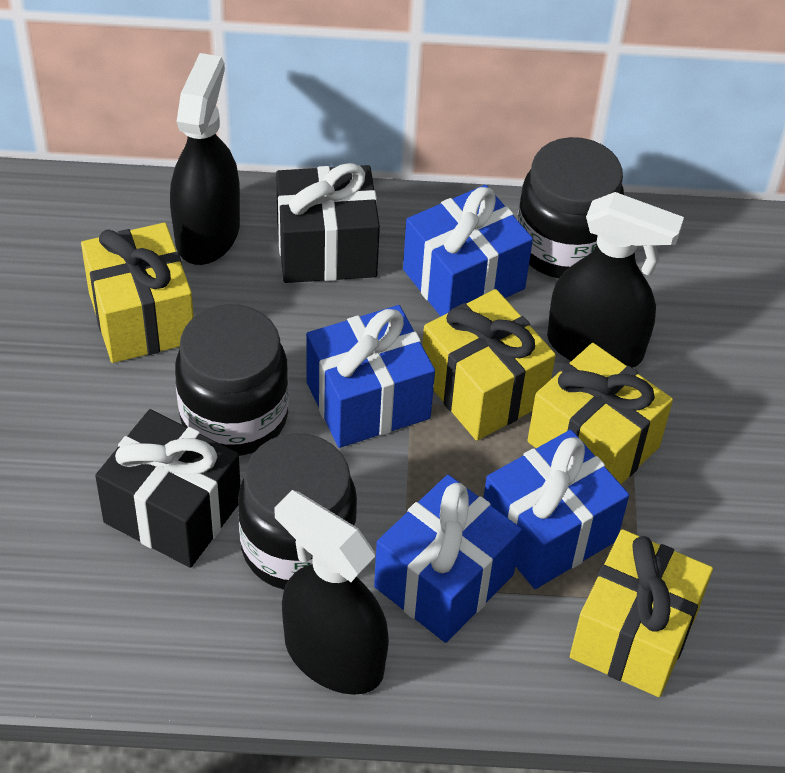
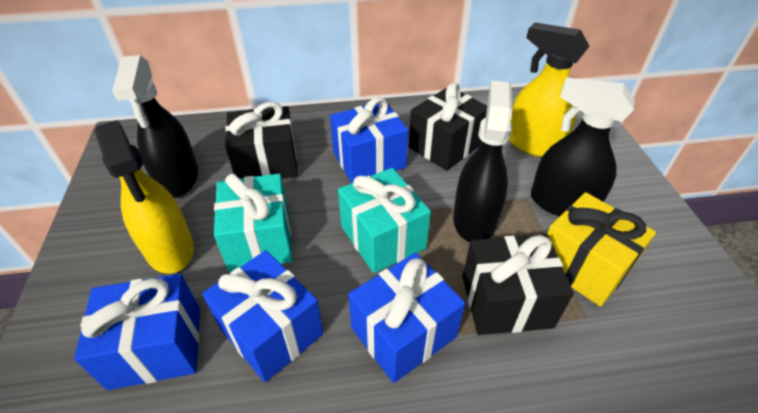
black gift: 2 -> 3
black jar: 3 -> 0
turquoise gift: 0 -> 2
yellow gift: 4 -> 1
yellow spray bottle: 0 -> 2

